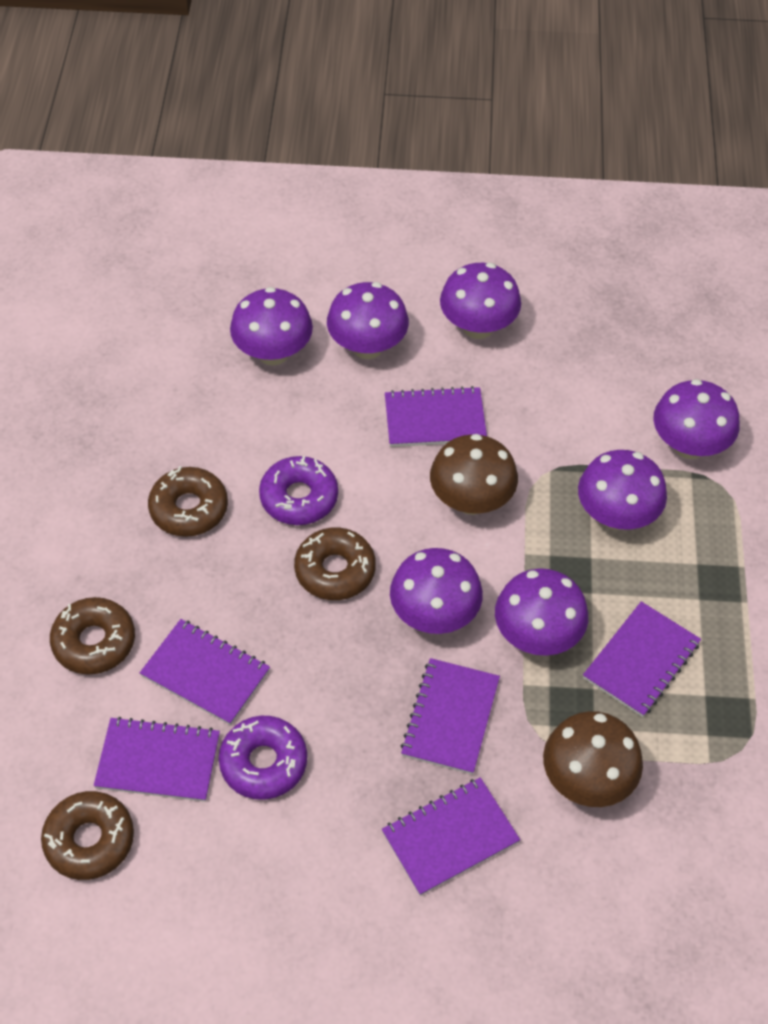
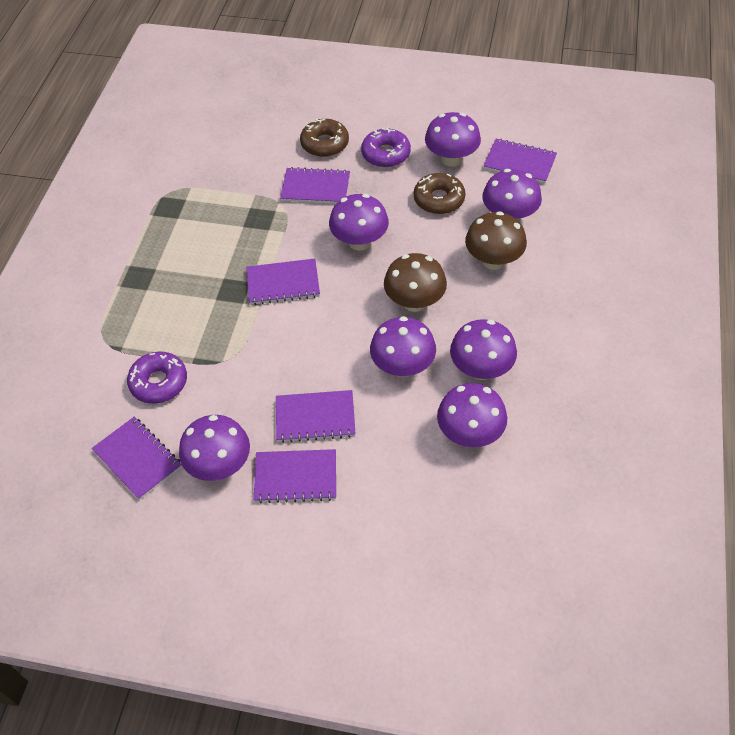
brown donut: 4 -> 2

